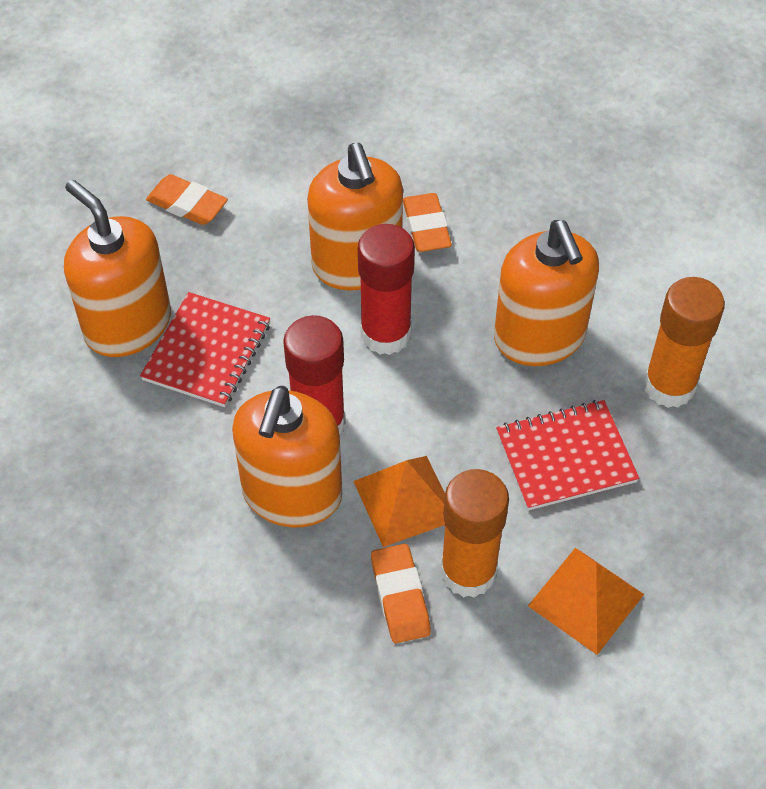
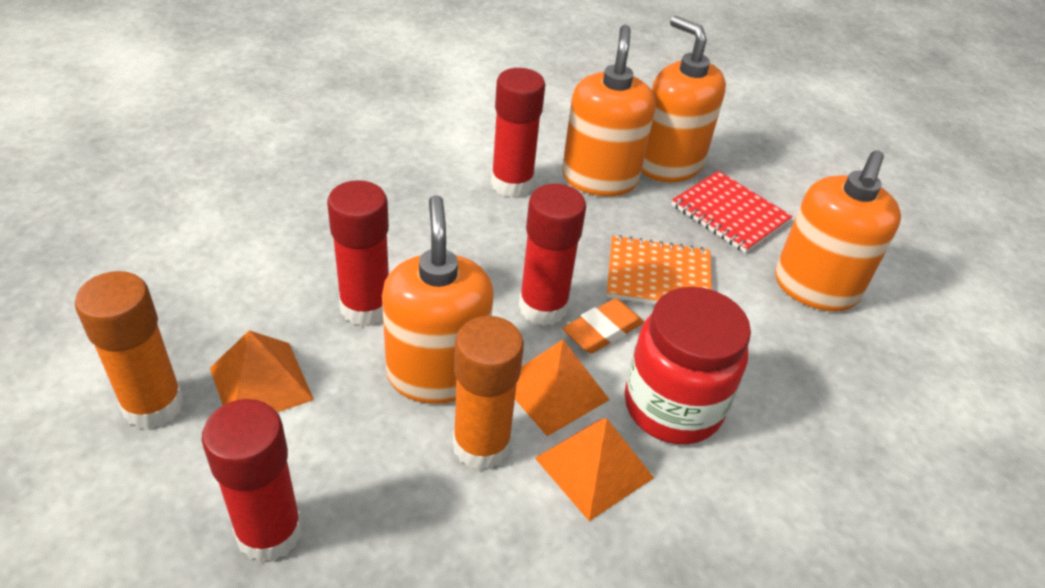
orange eraser: 3 -> 1
orange notebook: 0 -> 1
orange pyramid: 2 -> 3
red glue stick: 2 -> 4
red jar: 0 -> 1
red notebook: 2 -> 1

